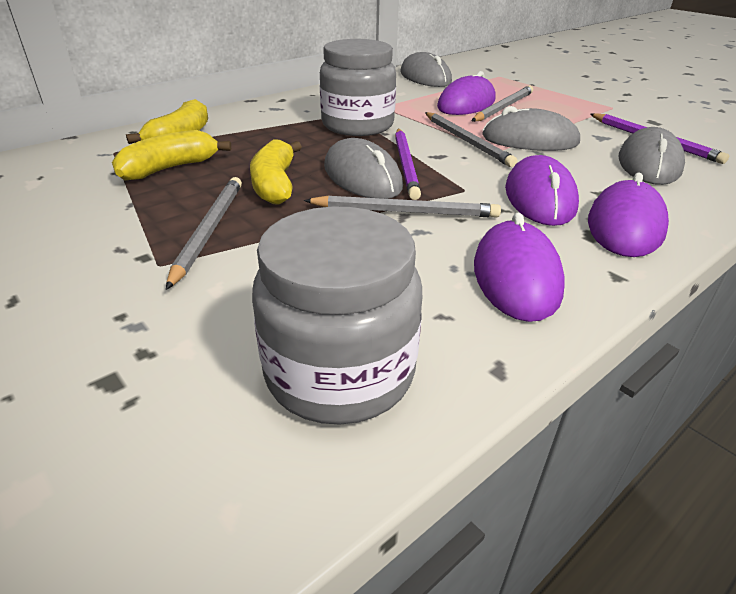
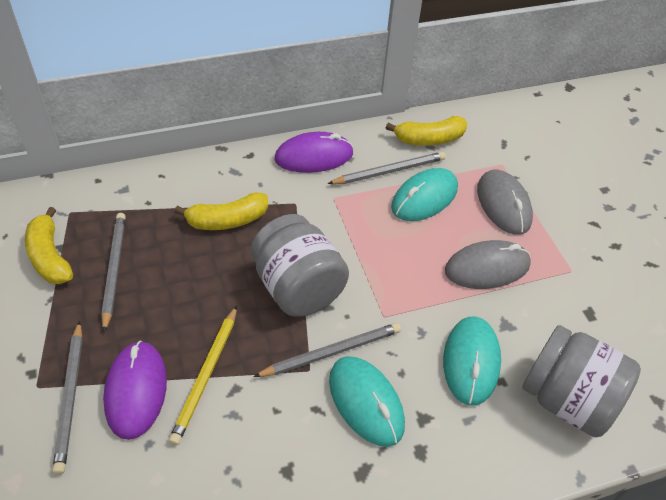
grey mouse: 4 -> 2
purple mouse: 4 -> 2
purple pencil: 2 -> 0
turquoise mouse: 0 -> 3
yellow pencil: 0 -> 1

